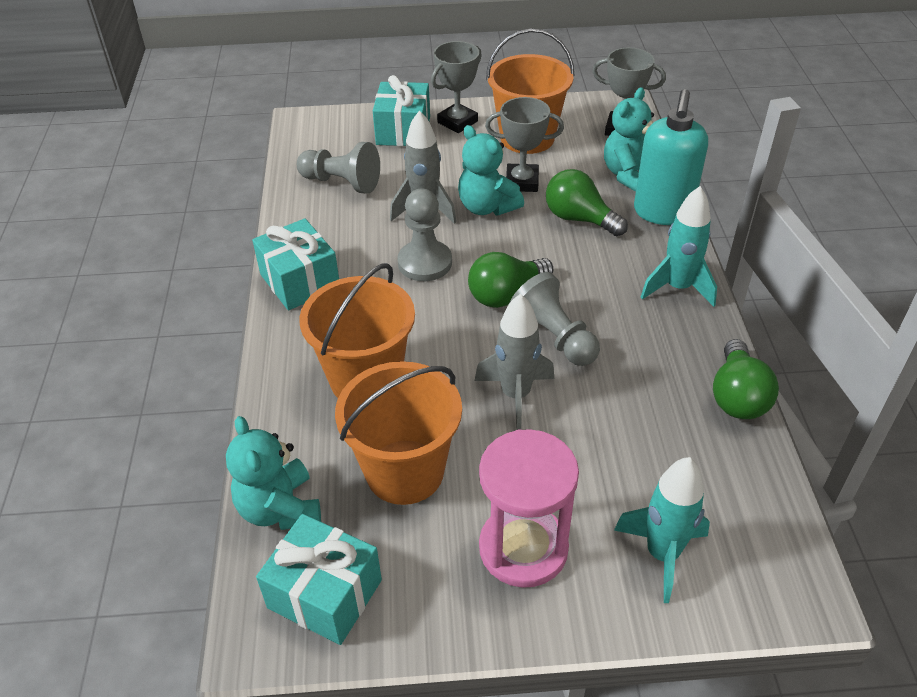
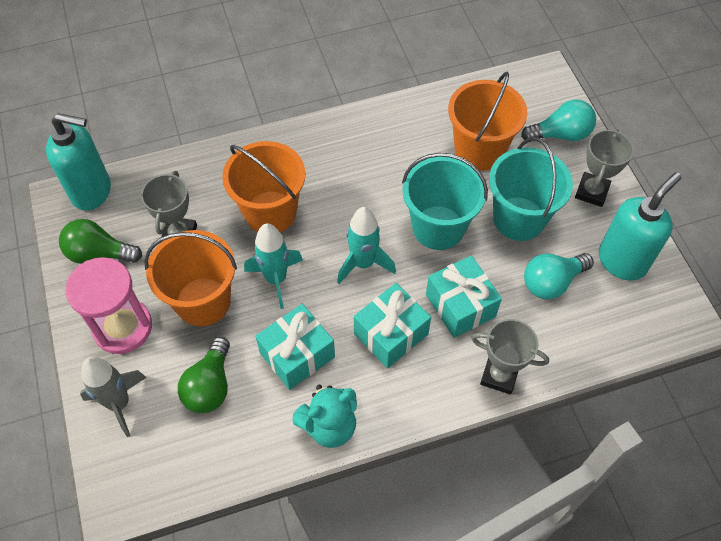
green light bulb: 3 -> 2
grey pawn: 3 -> 0
grey rocket: 2 -> 1
turquoise bucket: 0 -> 2
turquoise light bulb: 0 -> 2
turquoise soap dispenser: 1 -> 2
turquoise teddy bear: 3 -> 1

